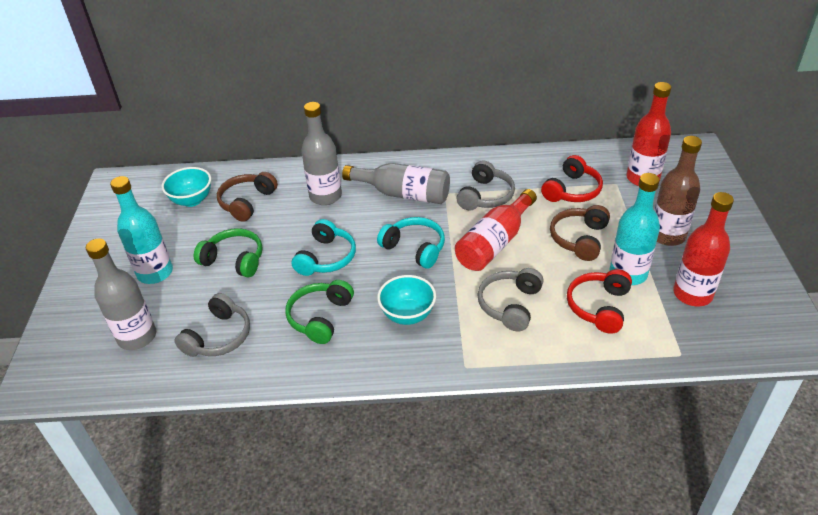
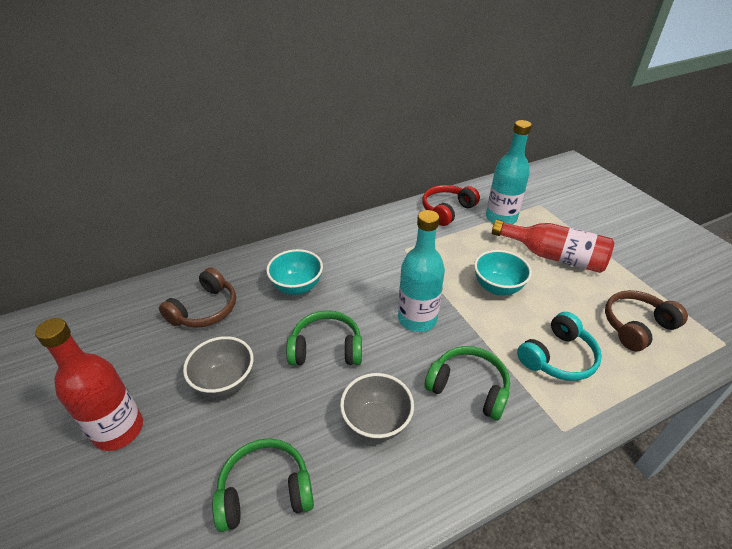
brown bottle: 1 -> 0
green headphones: 2 -> 3
grey bottle: 3 -> 0
grey bowl: 0 -> 2
grey headphones: 3 -> 0
red bottle: 3 -> 2
red headphones: 2 -> 1
turquoise headphones: 2 -> 1

